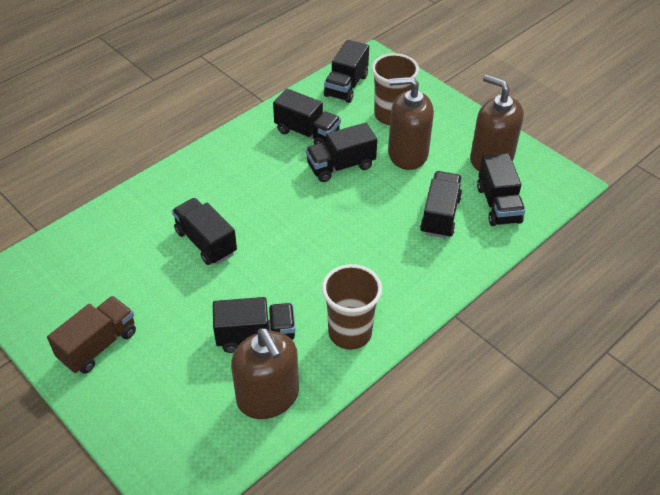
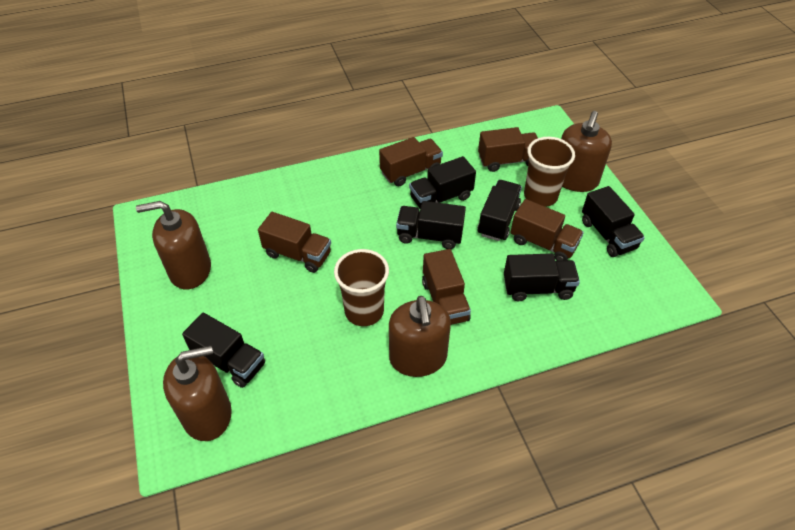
black truck: 7 -> 6
brown soap dispenser: 3 -> 4
brown truck: 1 -> 5

